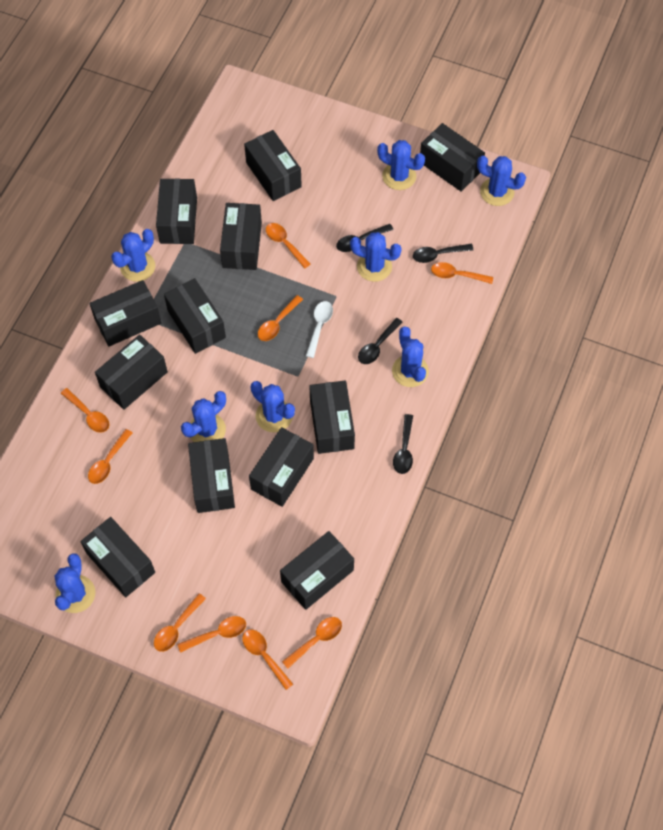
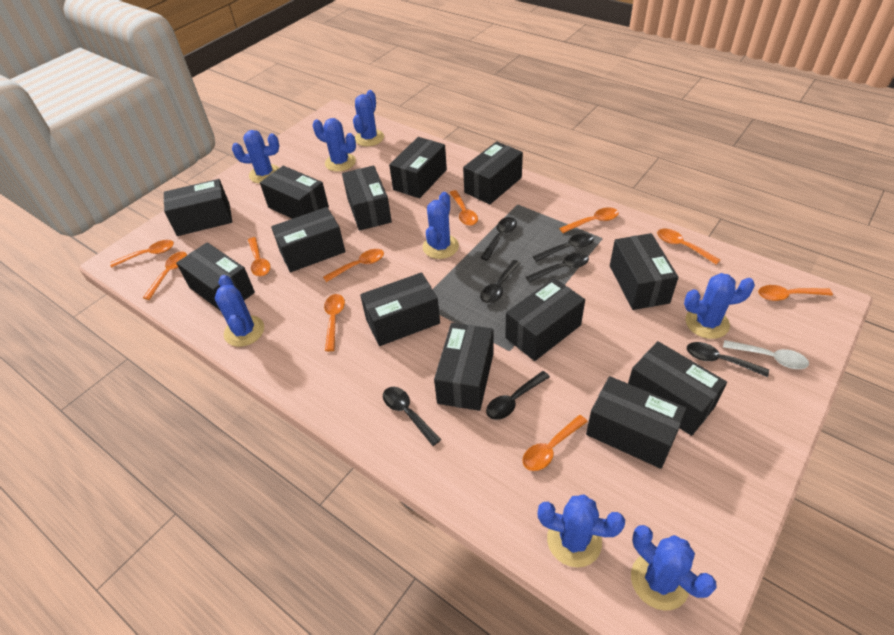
black box: 12 -> 13
black spoon: 4 -> 7
orange spoon: 9 -> 10

